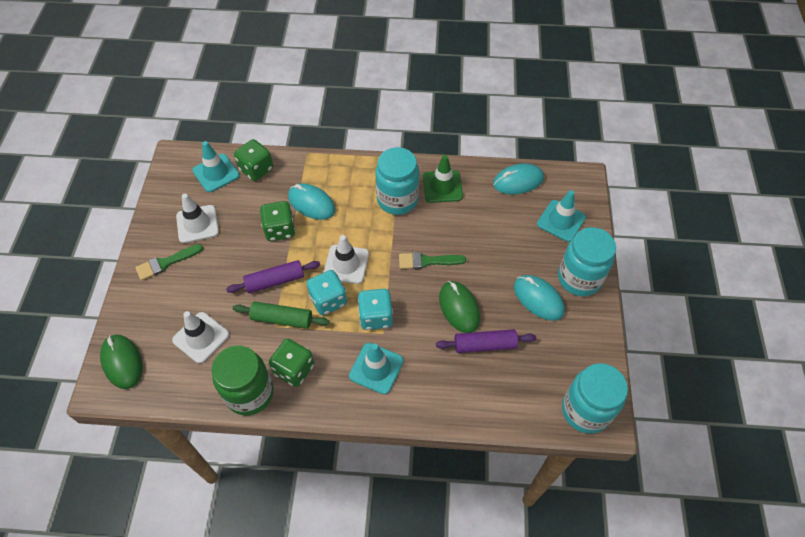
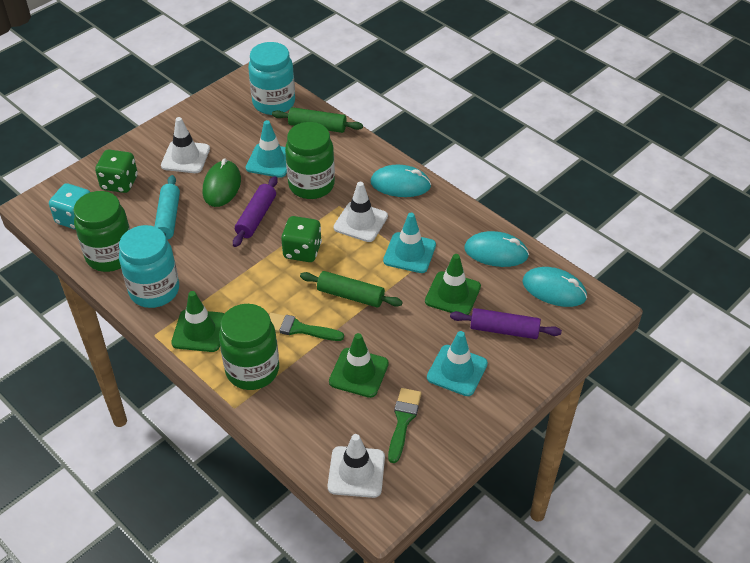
green dice: 3 -> 2
green jar: 1 -> 3
green mouse: 2 -> 1
green rolling pin: 1 -> 2
green traffic cone: 1 -> 3
turquoise dice: 2 -> 1
turquoise jar: 3 -> 2
turquoise rolling pin: 0 -> 1

